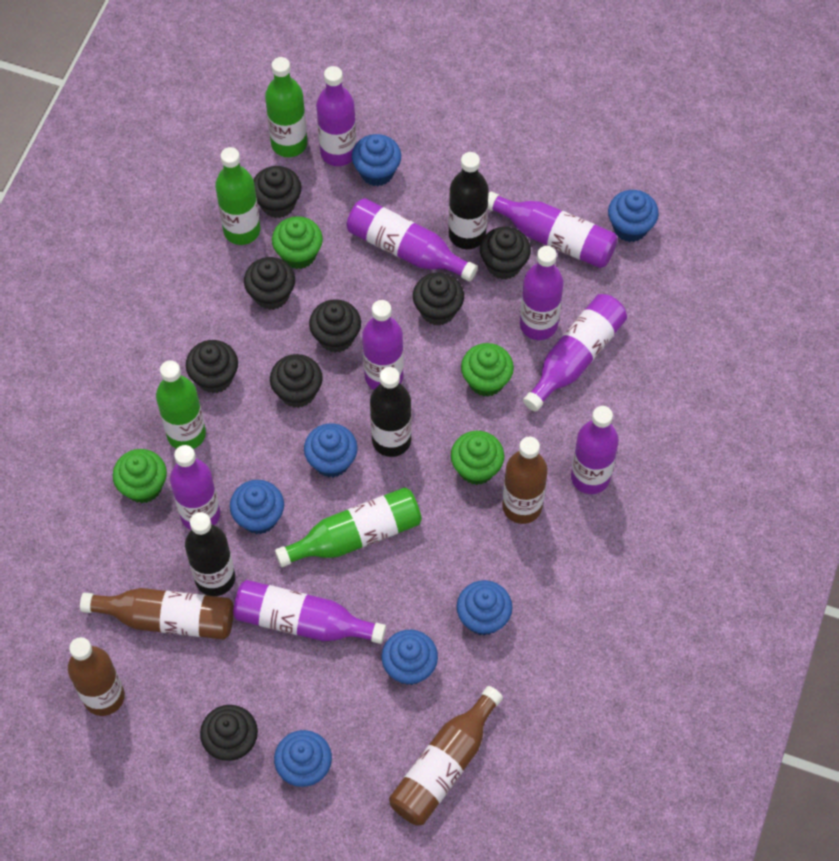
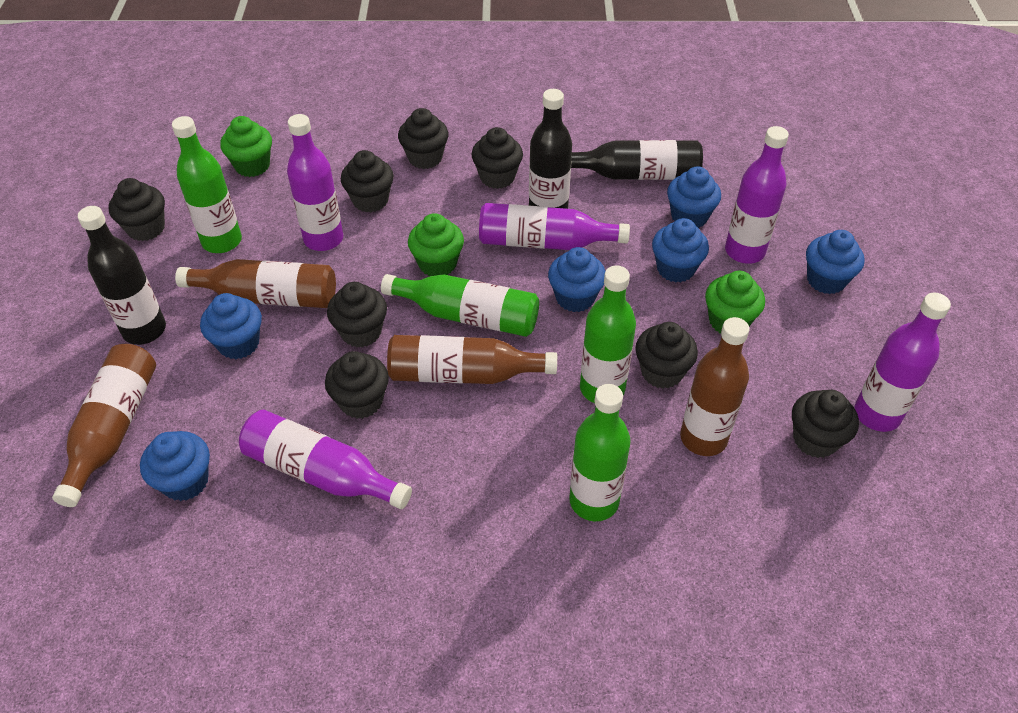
blue cupcake: 7 -> 6
green cupcake: 4 -> 3
purple bottle: 9 -> 5

